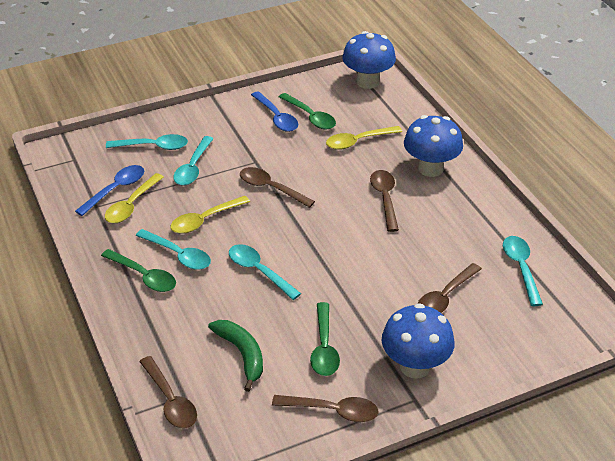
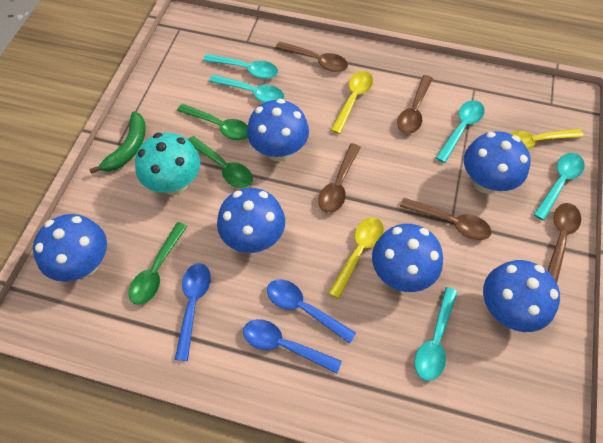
blue mushroom: 3 -> 6
blue spoon: 2 -> 3
turquoise mushroom: 0 -> 1

